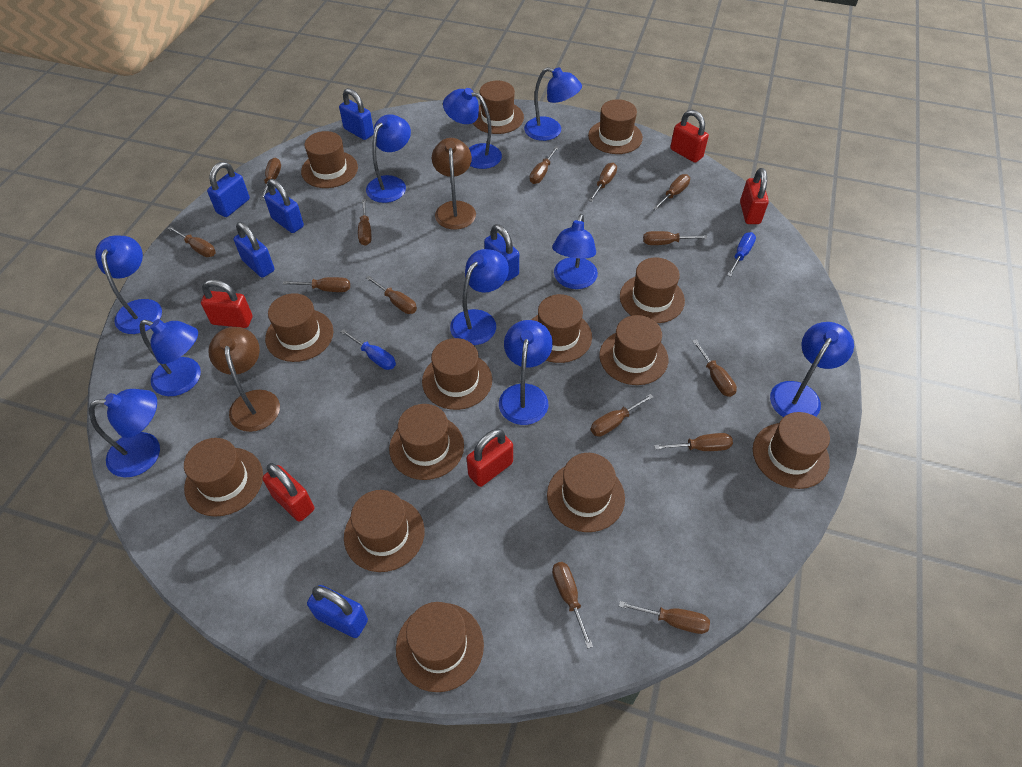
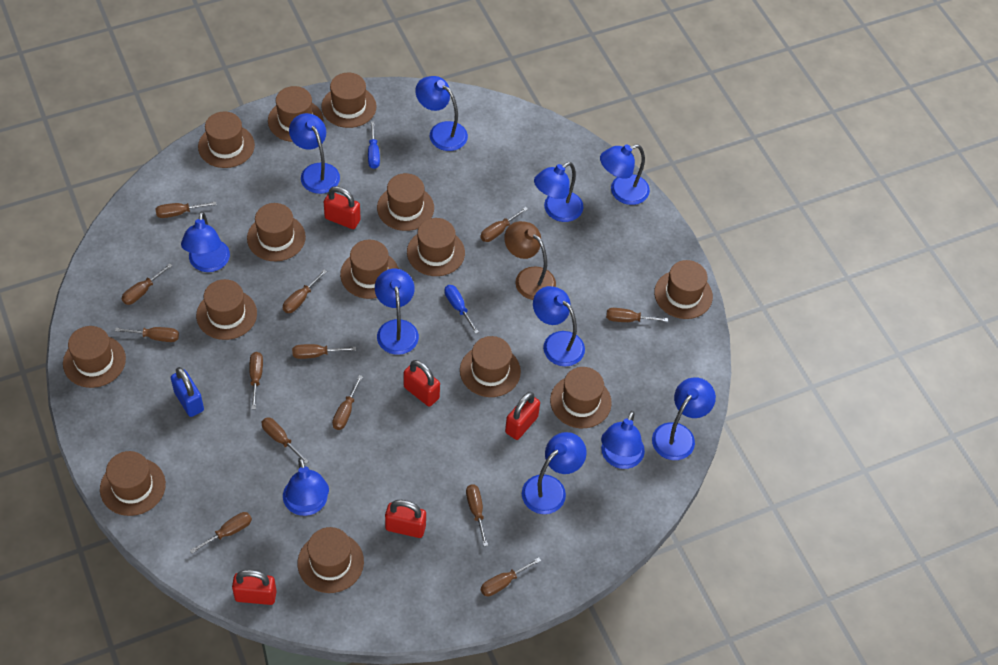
blue lamp: 10 -> 11
blue padlock: 6 -> 1
brown lamp: 2 -> 1
brown screwdriver: 14 -> 13

